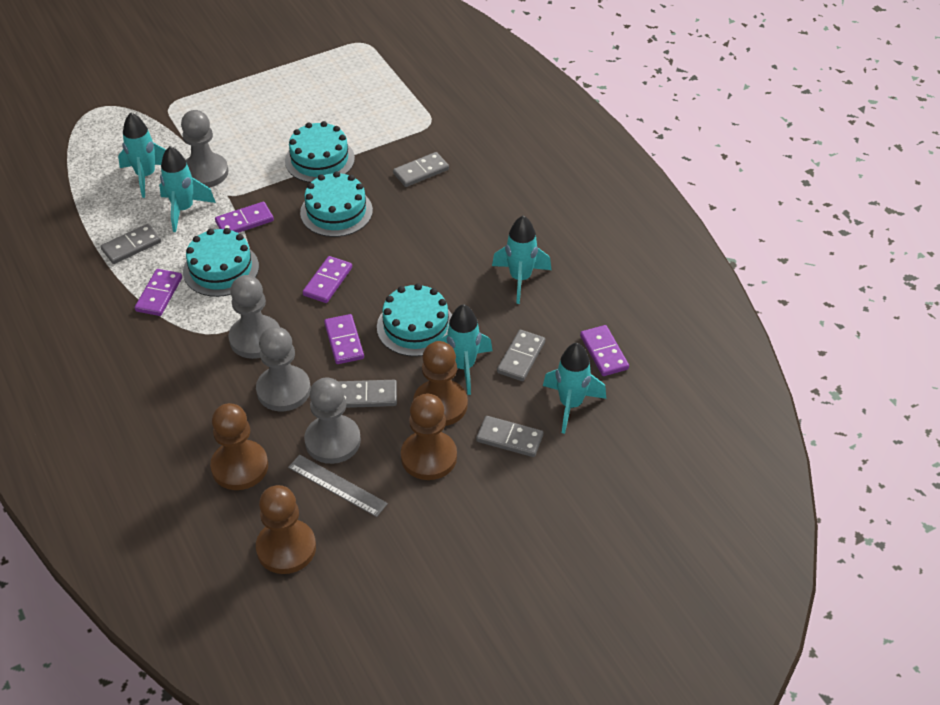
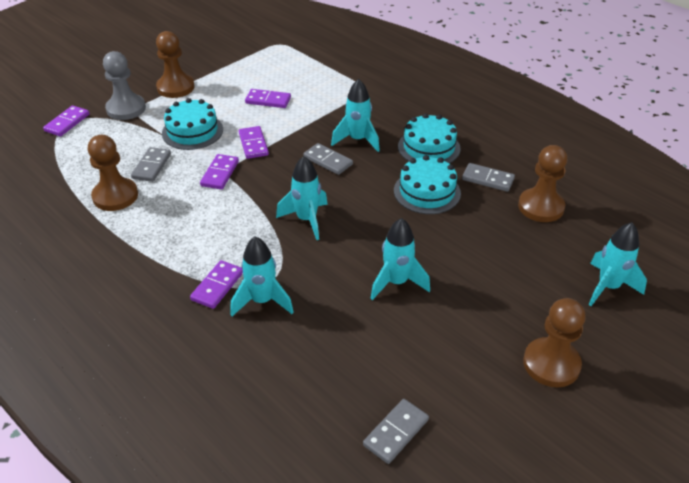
grey domino: 5 -> 4
grey pawn: 4 -> 1
grey ruler: 1 -> 0
turquoise cake: 4 -> 3

